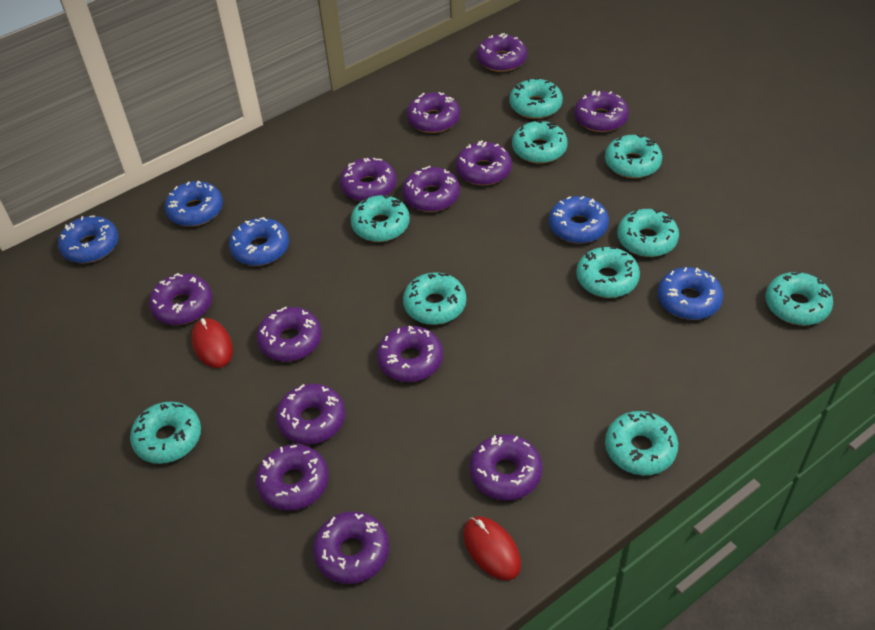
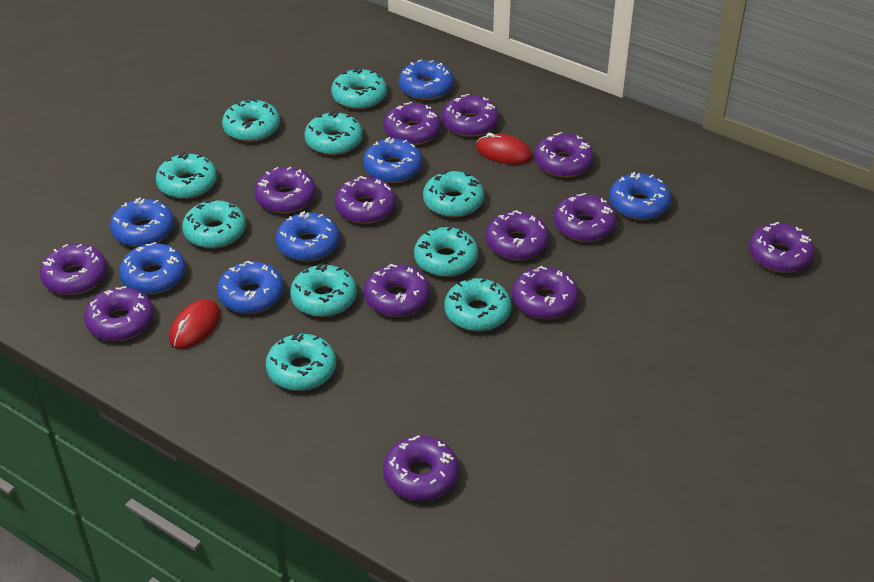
blue donut: 5 -> 7

